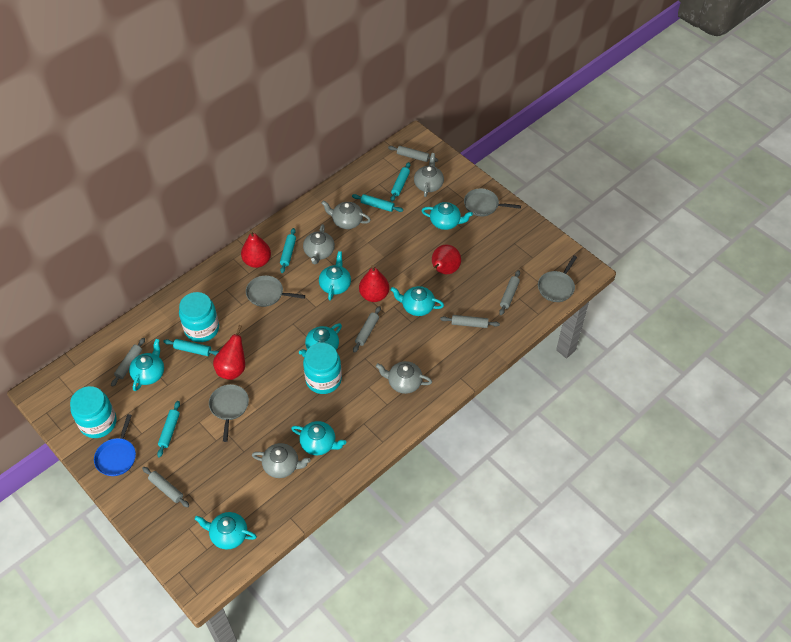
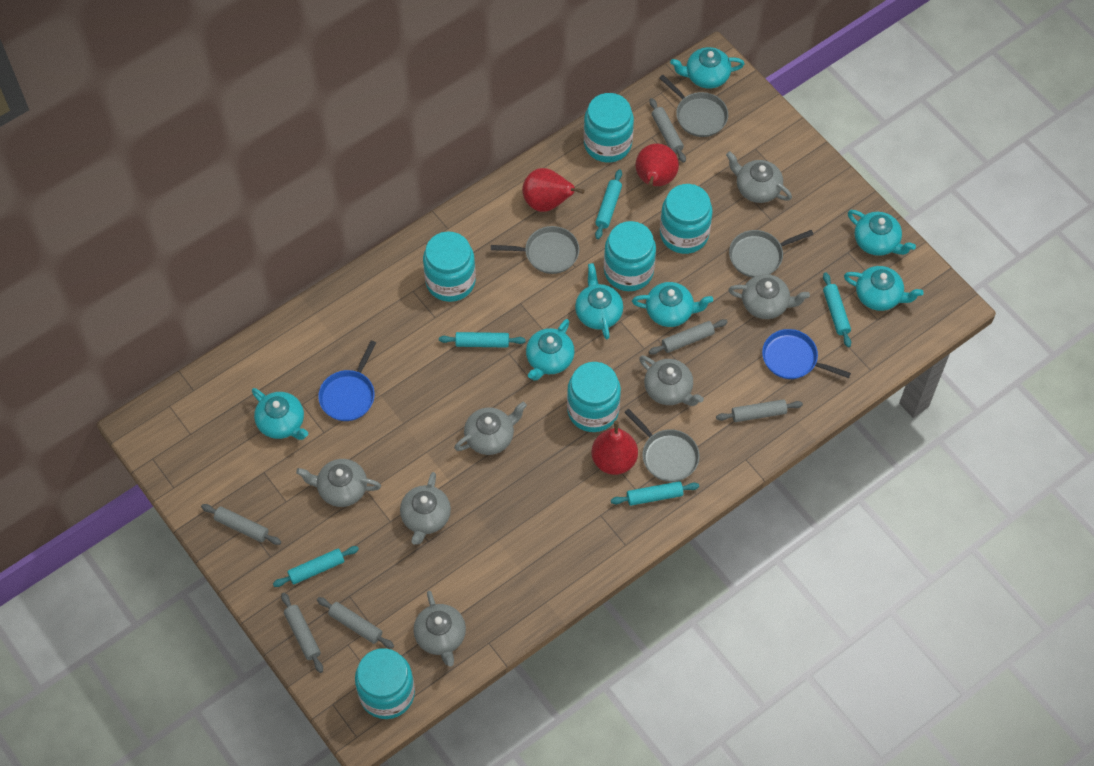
blue pan: 1 -> 2
grey teapot: 5 -> 7
red pear: 4 -> 3
turquoise jar: 3 -> 6

